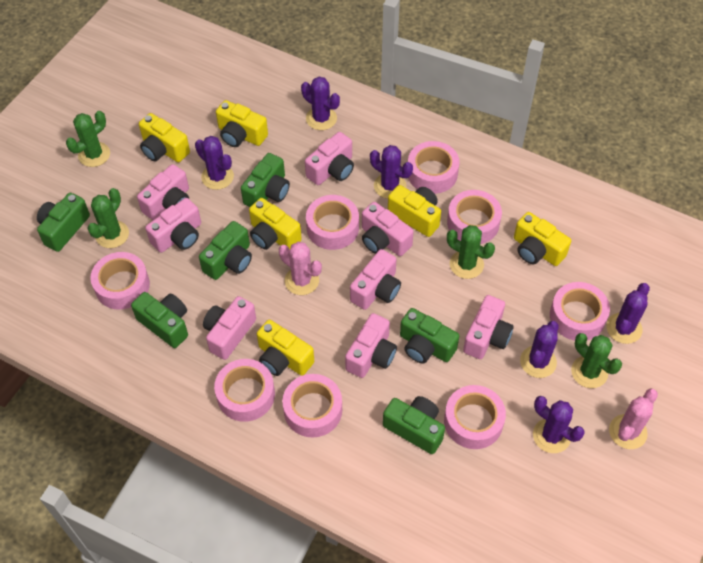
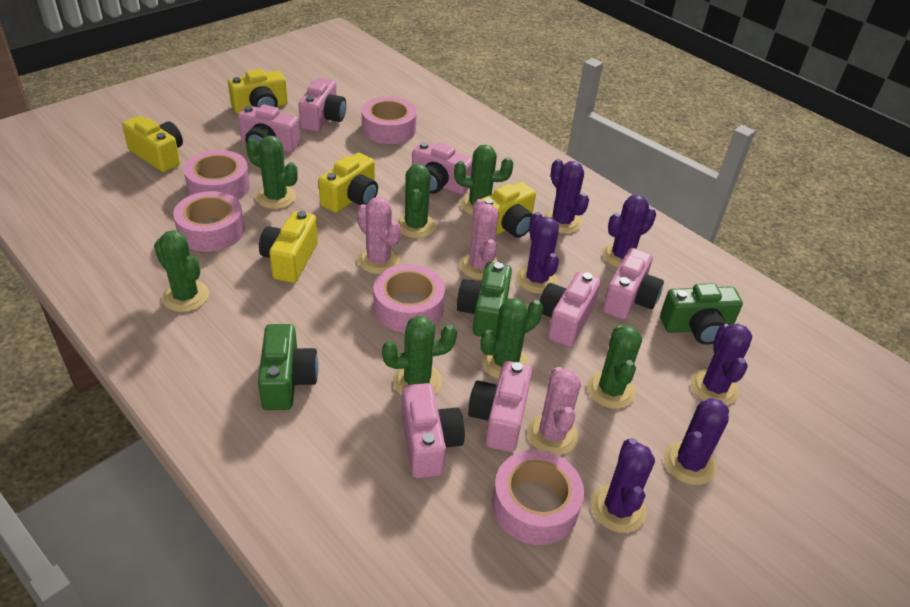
green cactus: 4 -> 7
green camera: 6 -> 3
pink cactus: 2 -> 3
pink camera: 8 -> 7
pink tape: 8 -> 5
yellow camera: 6 -> 5

